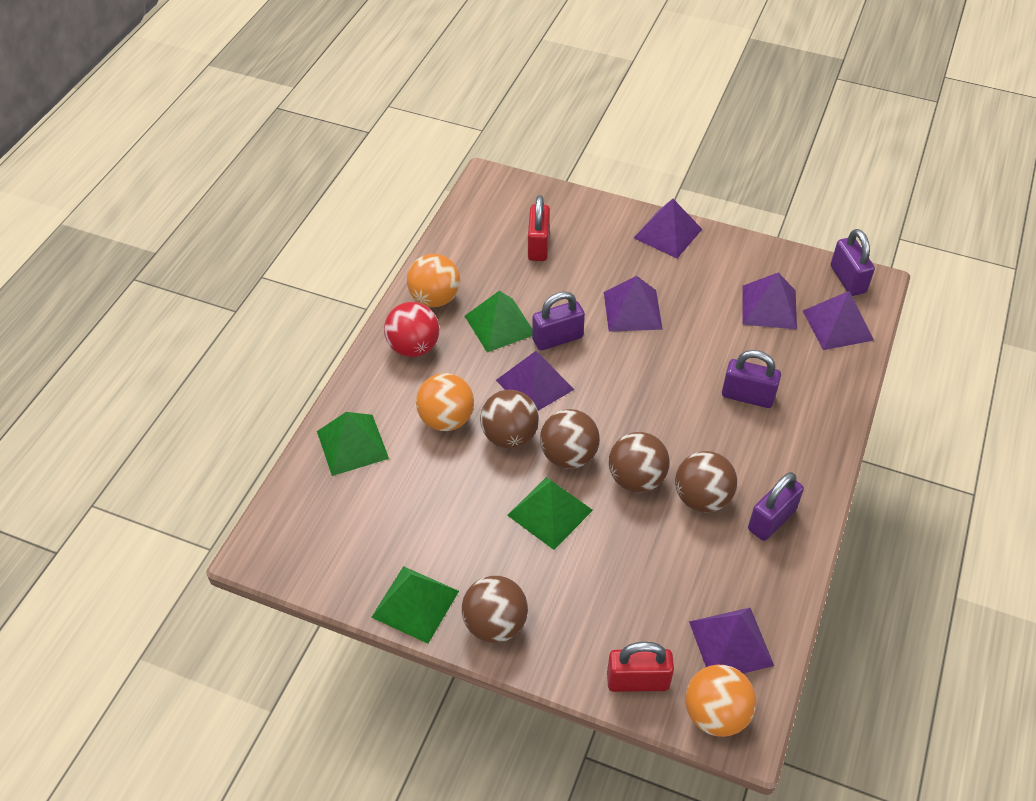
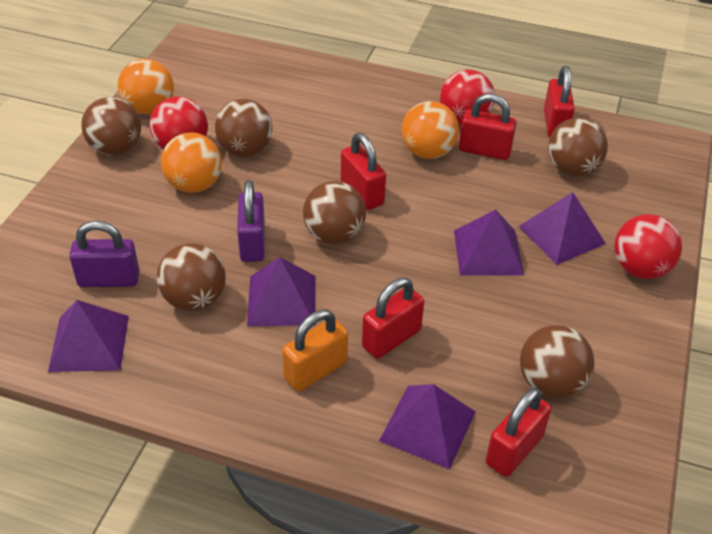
brown ball: 5 -> 6
green pyramid: 4 -> 0
orange padlock: 0 -> 1
purple padlock: 4 -> 2
purple pyramid: 6 -> 5
red ball: 1 -> 3
red padlock: 2 -> 5

